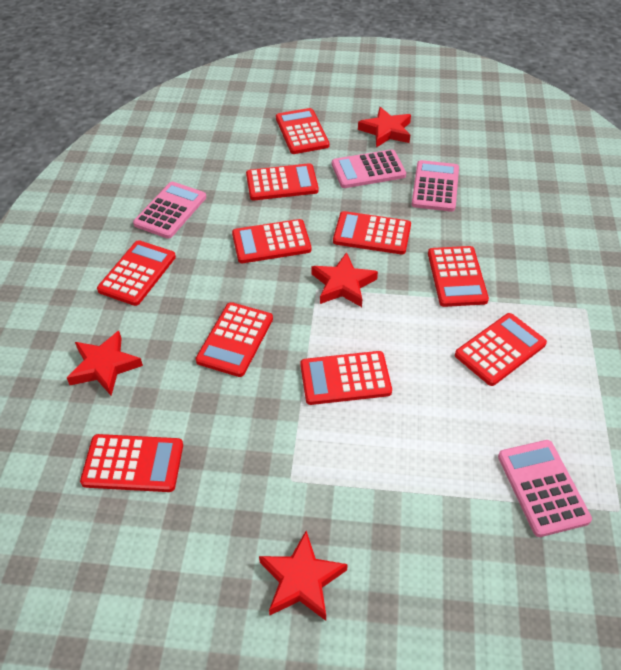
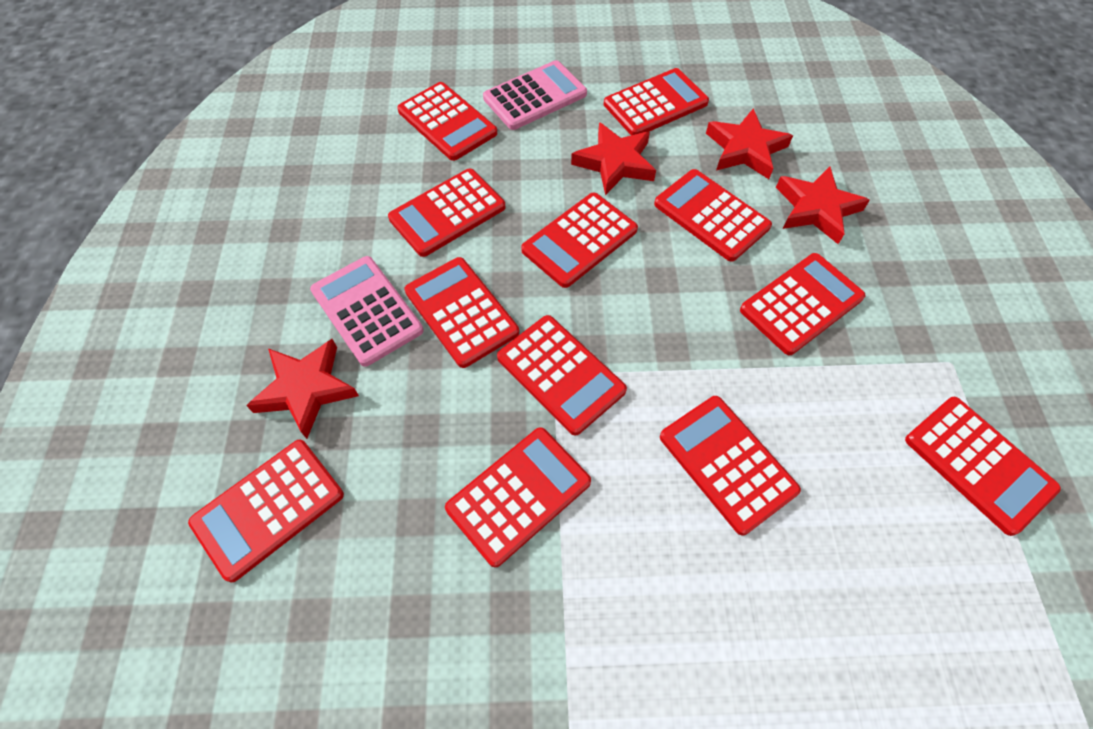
pink calculator: 4 -> 2
red calculator: 10 -> 12

